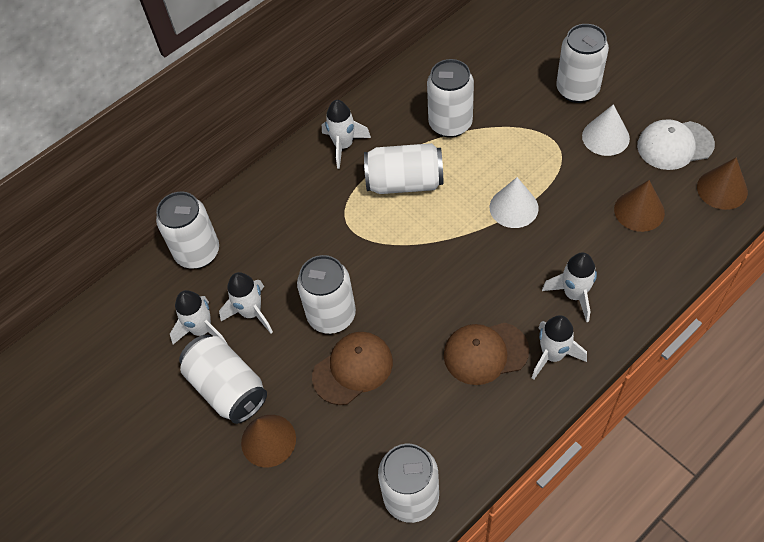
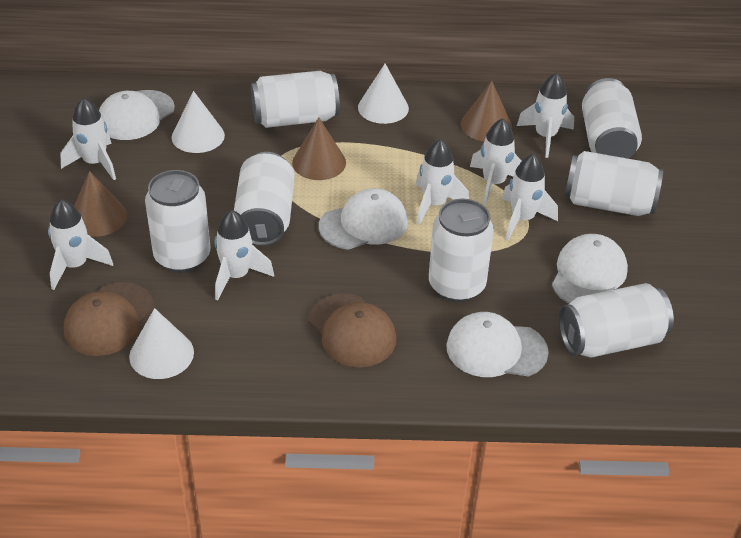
white cap: 1 -> 4
white cone: 2 -> 3
white rocket: 5 -> 7

